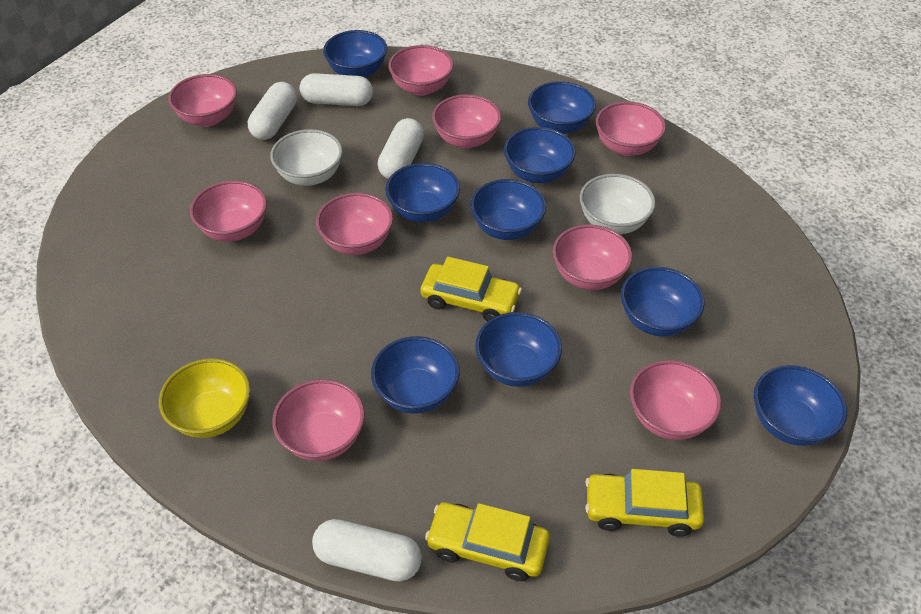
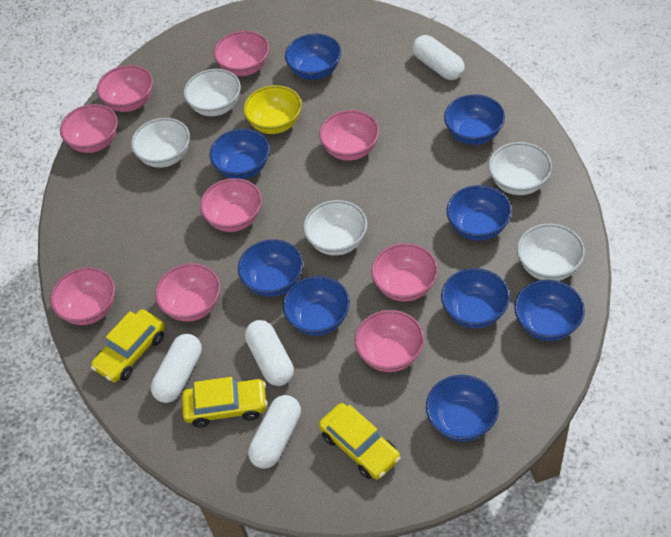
white bowl: 2 -> 5

